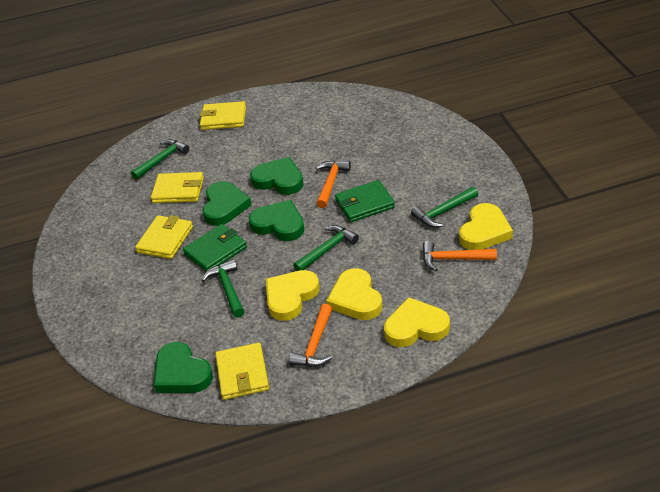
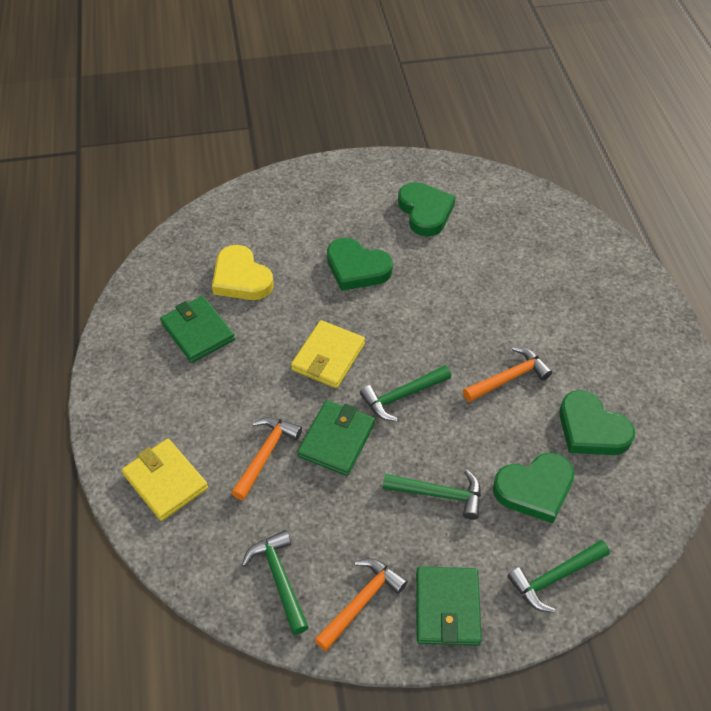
green wallet: 2 -> 3
yellow heart: 4 -> 1
yellow wallet: 4 -> 2

